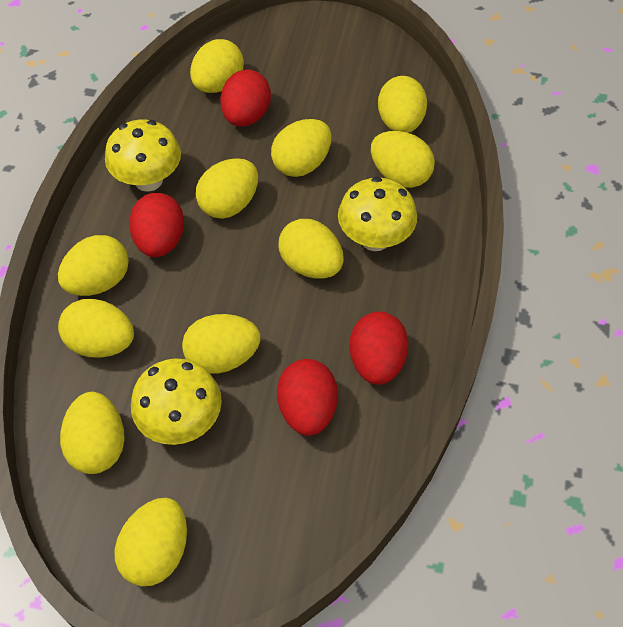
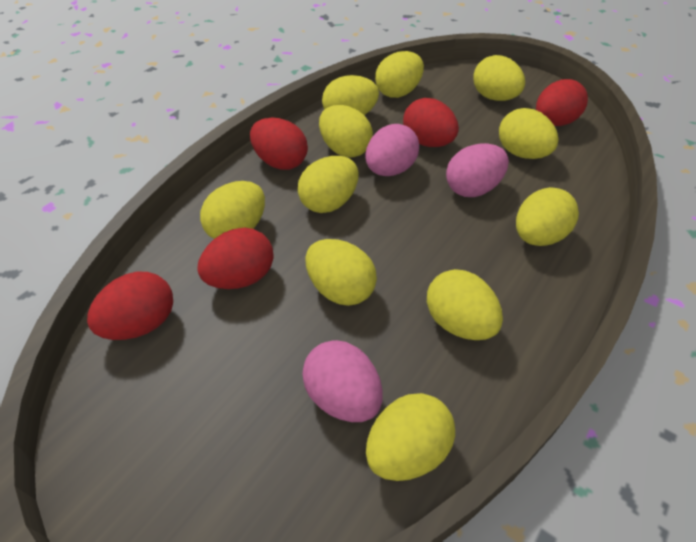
pink egg: 0 -> 3
red egg: 4 -> 5
yellow mushroom: 3 -> 0

